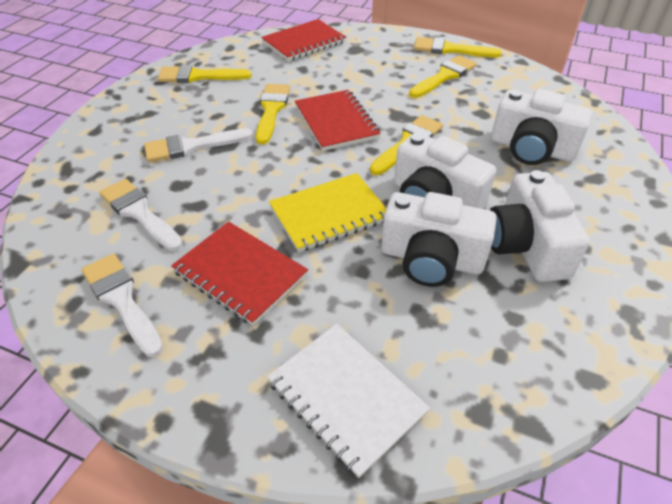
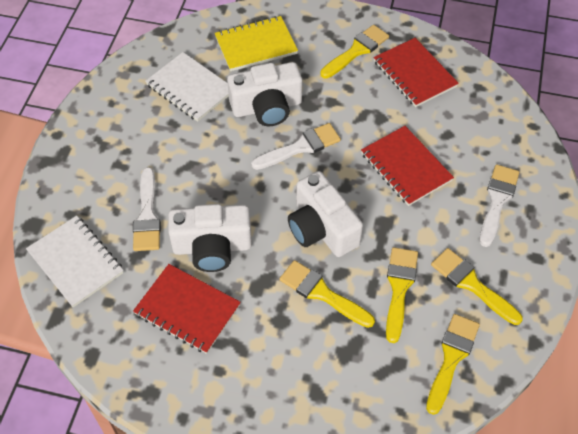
white camera: 4 -> 3
white notebook: 1 -> 2

